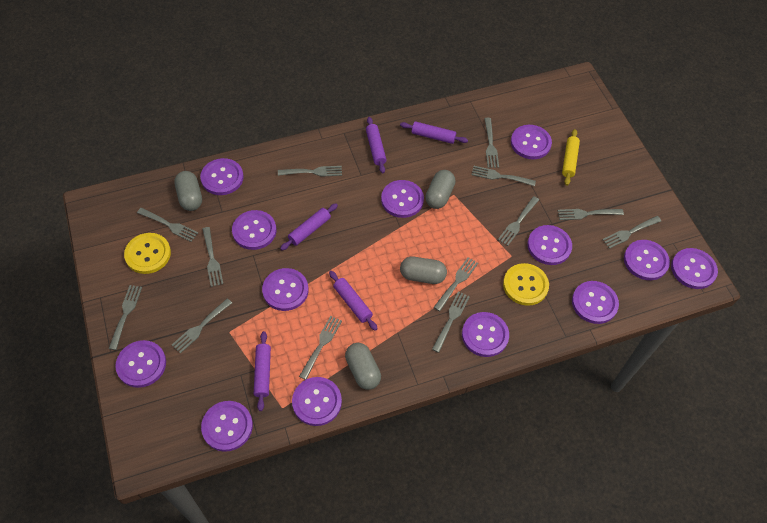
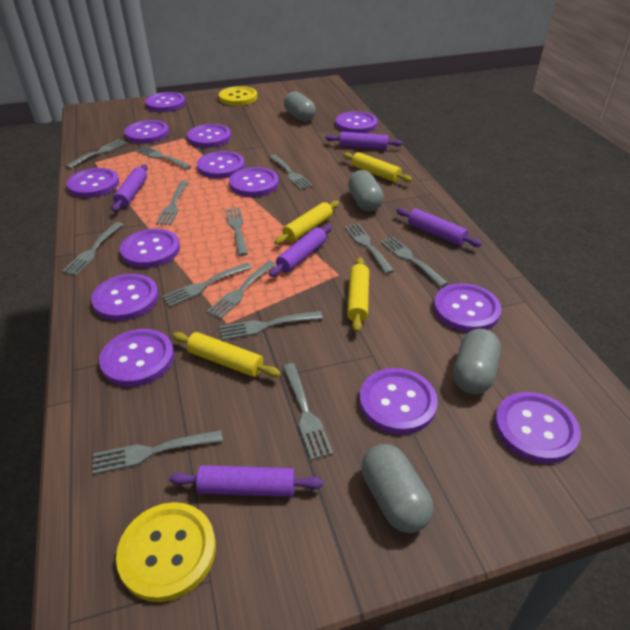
yellow rolling pin: 1 -> 4

